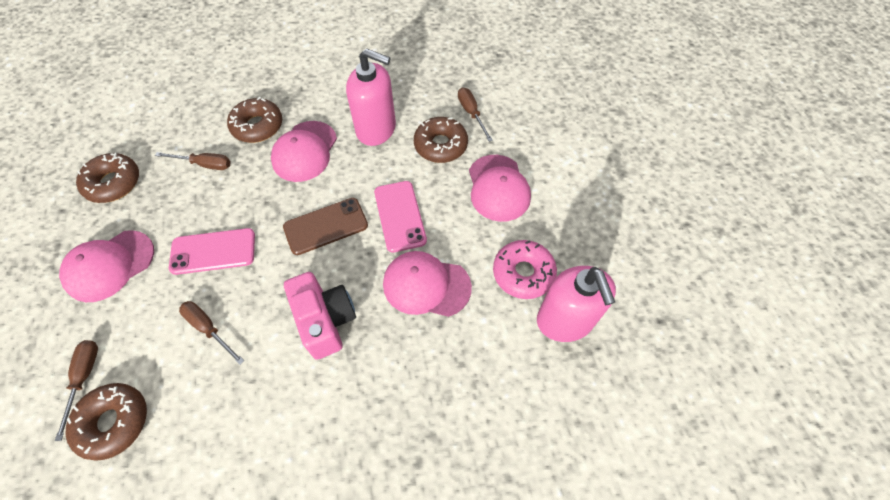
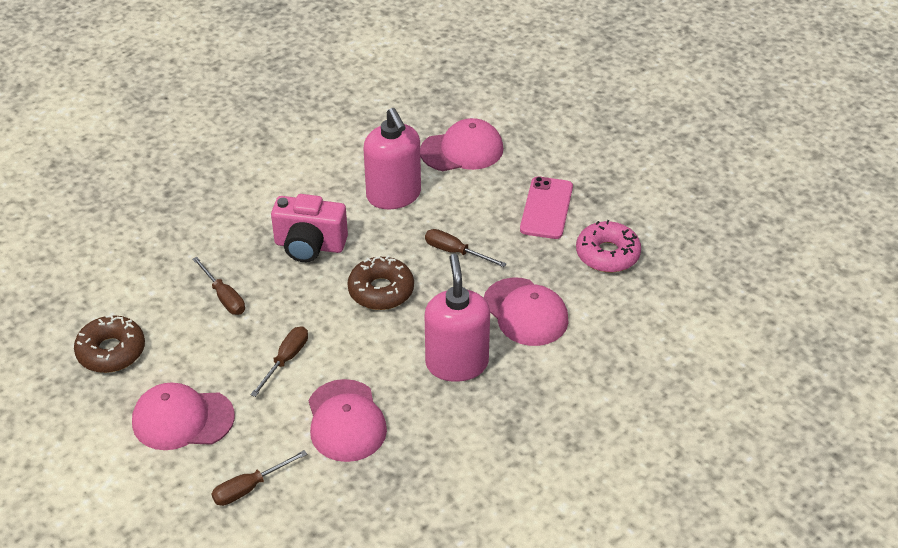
brown donut: 4 -> 2
brown phone: 1 -> 0
pink phone: 2 -> 1

